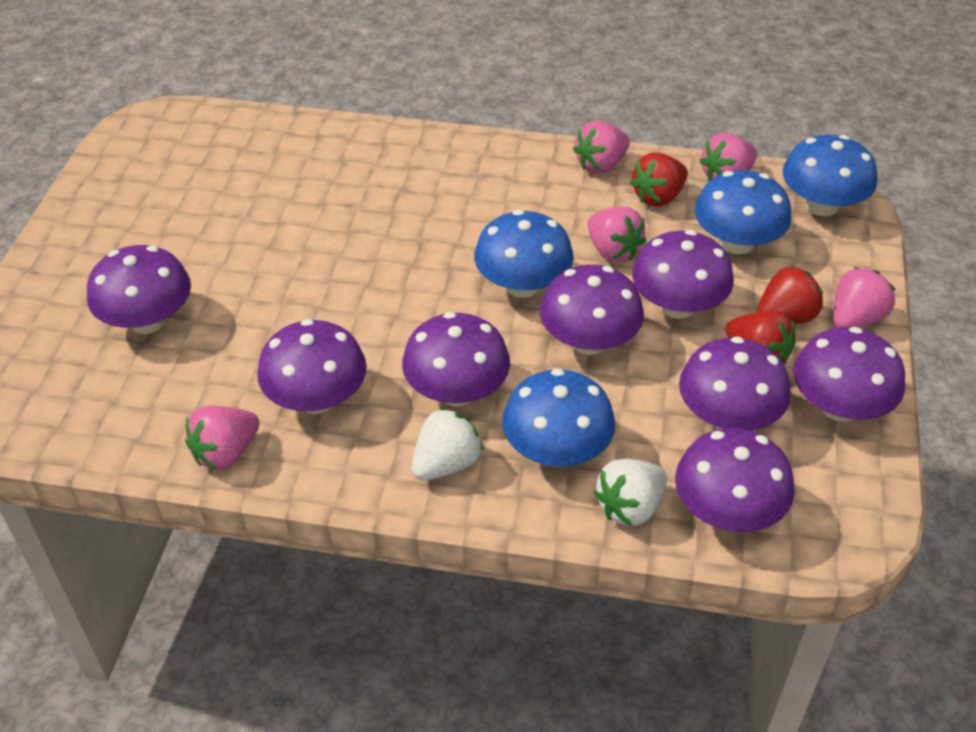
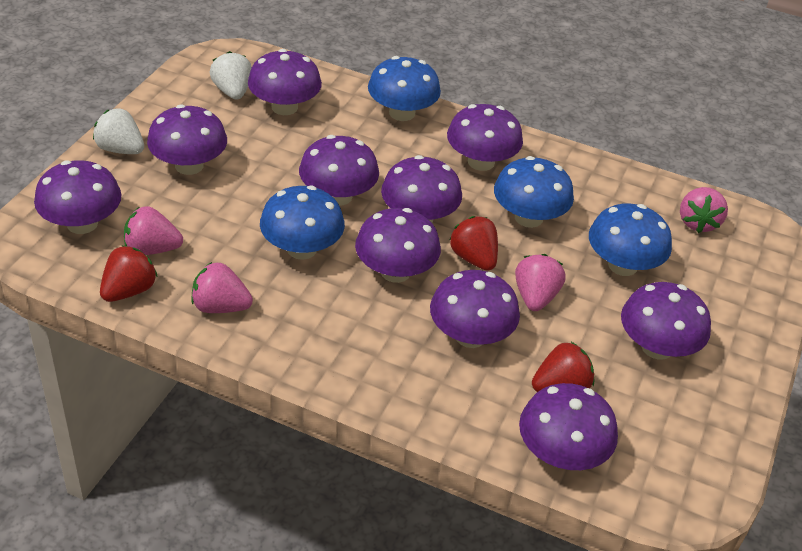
pink strawberry: 5 -> 4
purple mushroom: 8 -> 10

